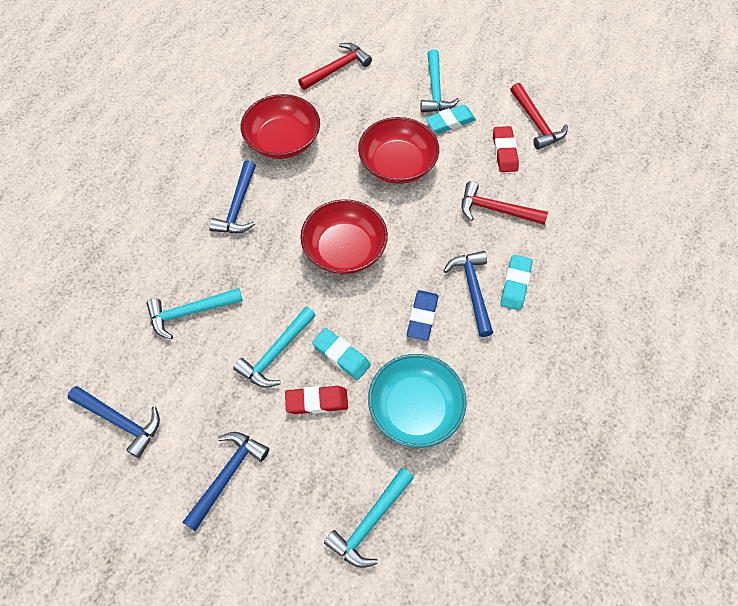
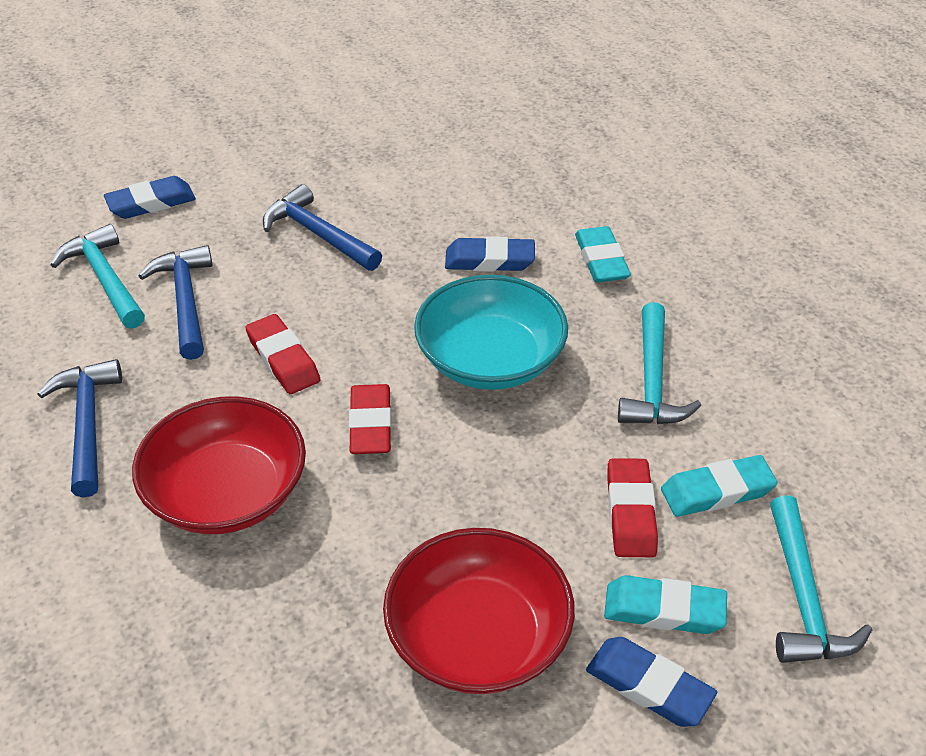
blue eraser: 1 -> 3
blue hammer: 4 -> 3
red bowl: 3 -> 2
red eraser: 2 -> 3
red hammer: 3 -> 0
turquoise hammer: 4 -> 3

